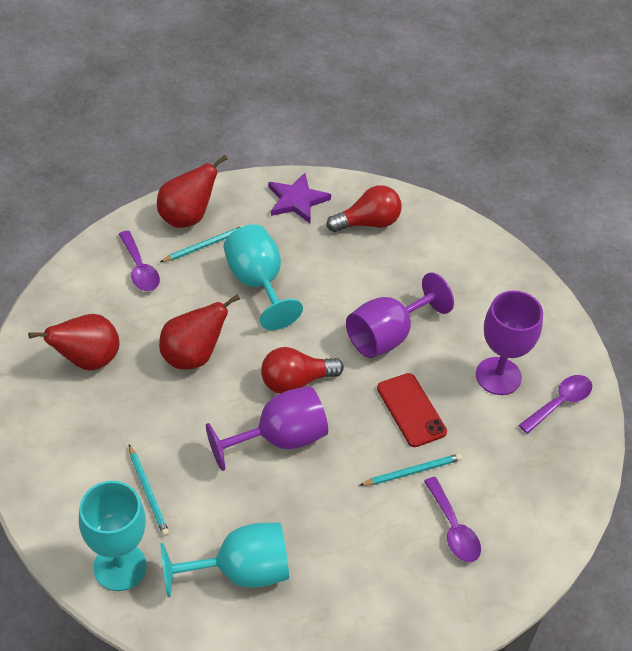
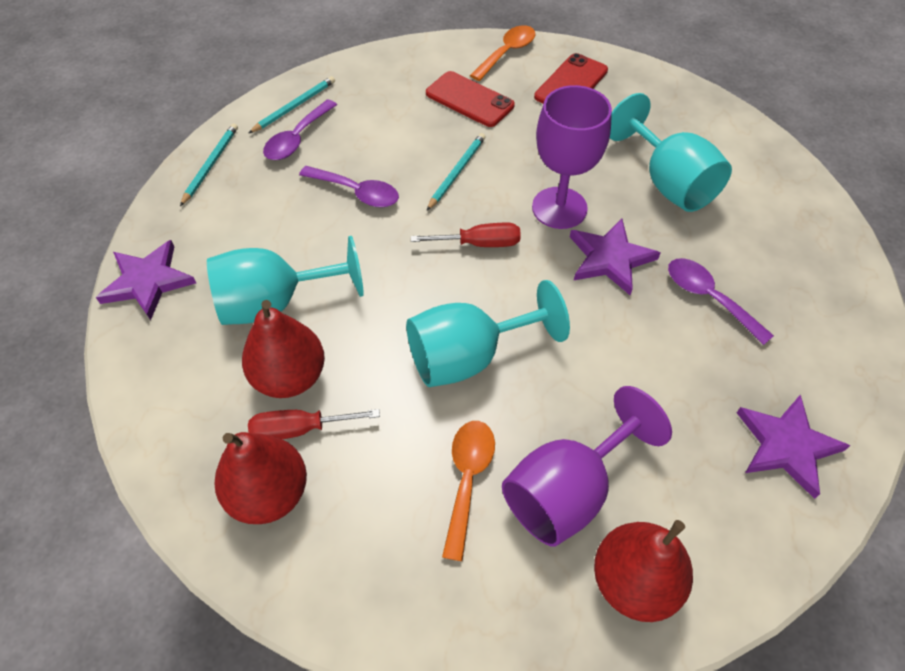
orange spoon: 0 -> 2
purple goblet: 3 -> 2
purple star: 1 -> 3
red light bulb: 2 -> 0
red phone: 1 -> 2
red screwdriver: 0 -> 2

